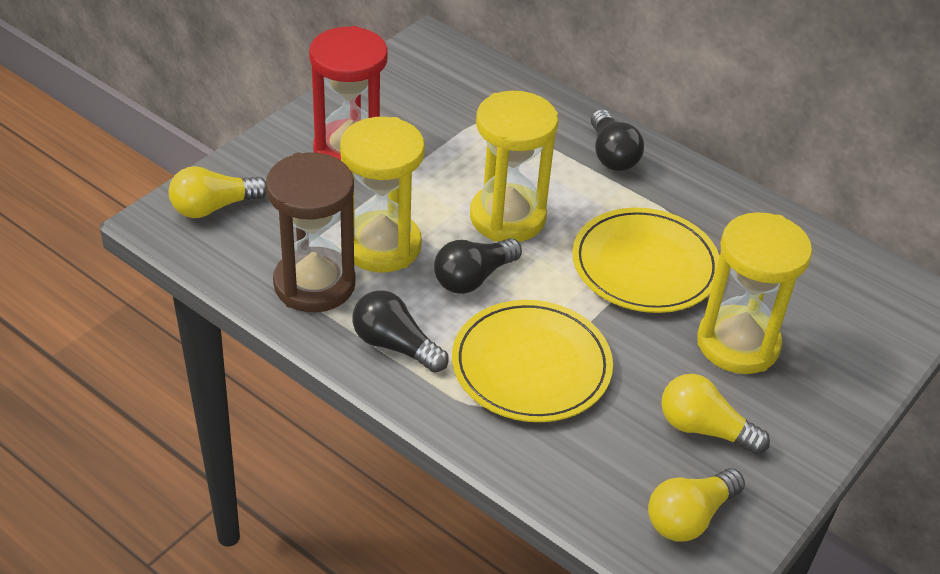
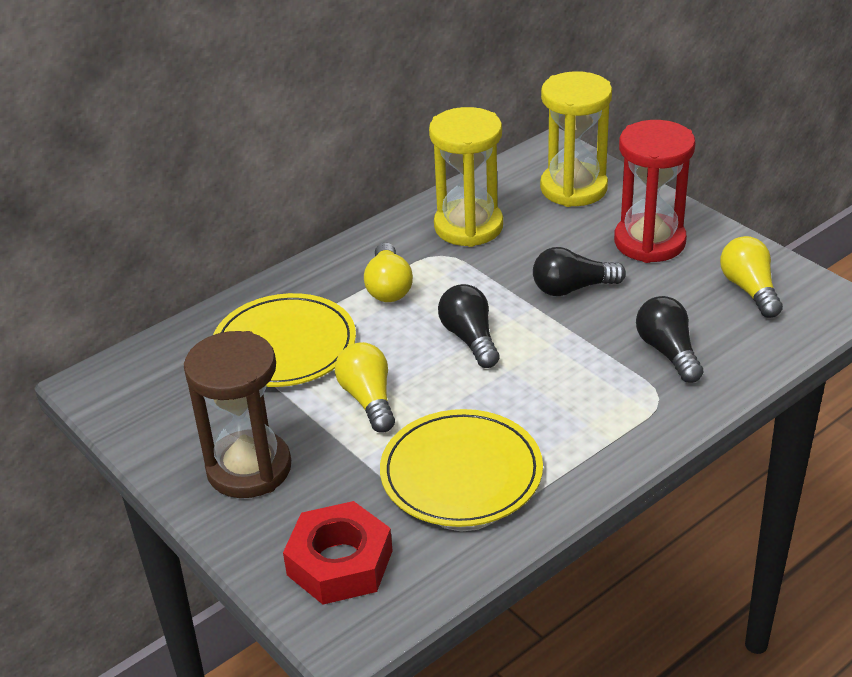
red nut: 0 -> 1
yellow hourglass: 3 -> 2

